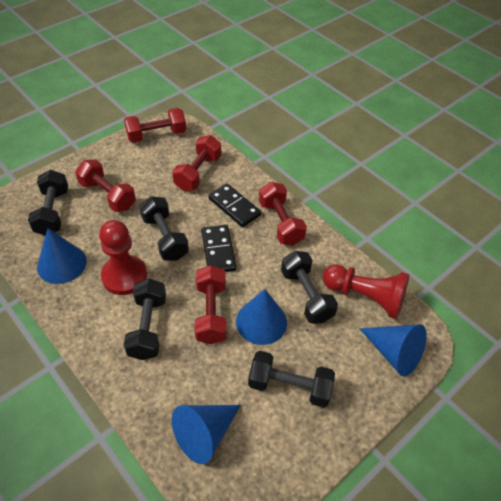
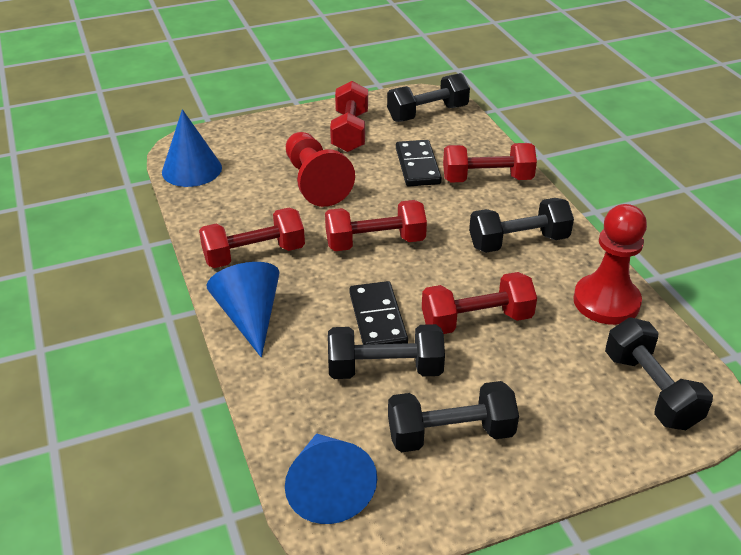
blue cone: 4 -> 3

